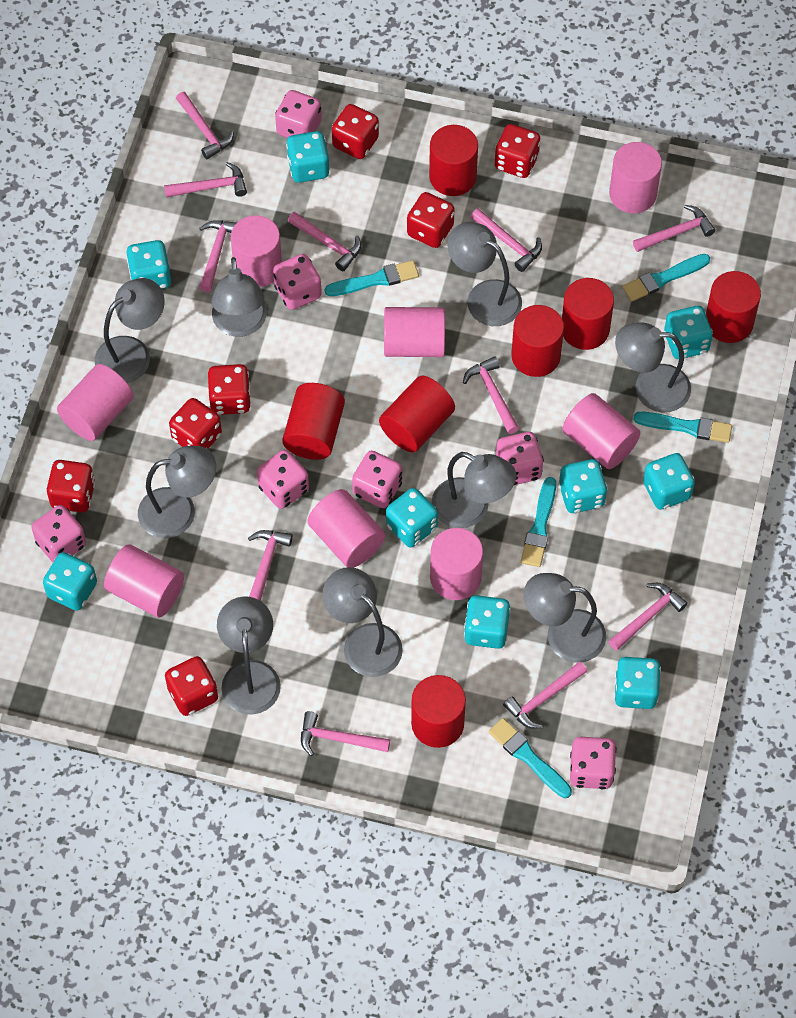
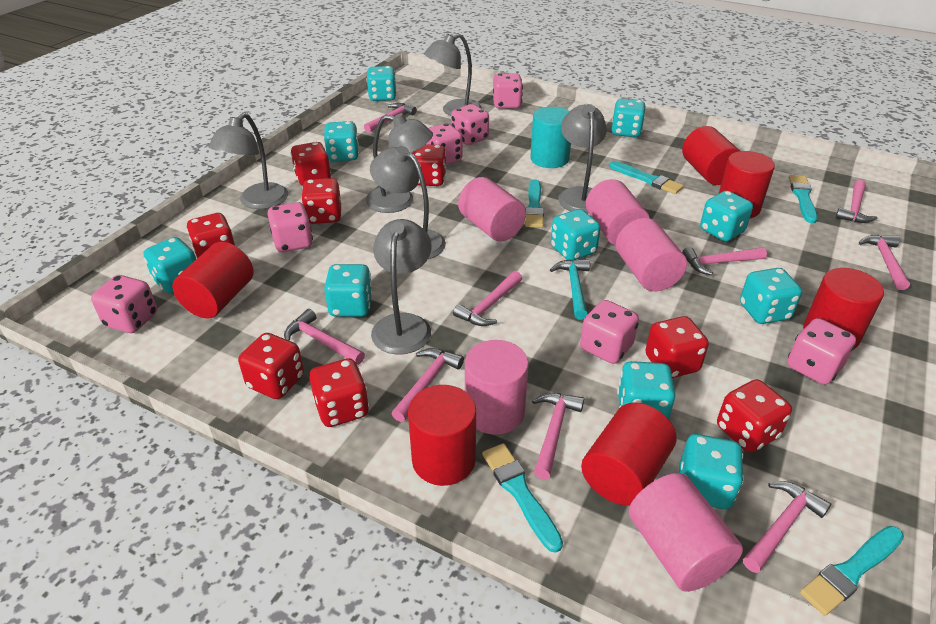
grey lamp: 9 -> 6
pink cylinder: 8 -> 5
pink hammer: 11 -> 9
red cylinder: 7 -> 6
red dice: 7 -> 8
turquoise cylinder: 0 -> 1
turquoise dice: 9 -> 10
turquoise hammer: 0 -> 1

